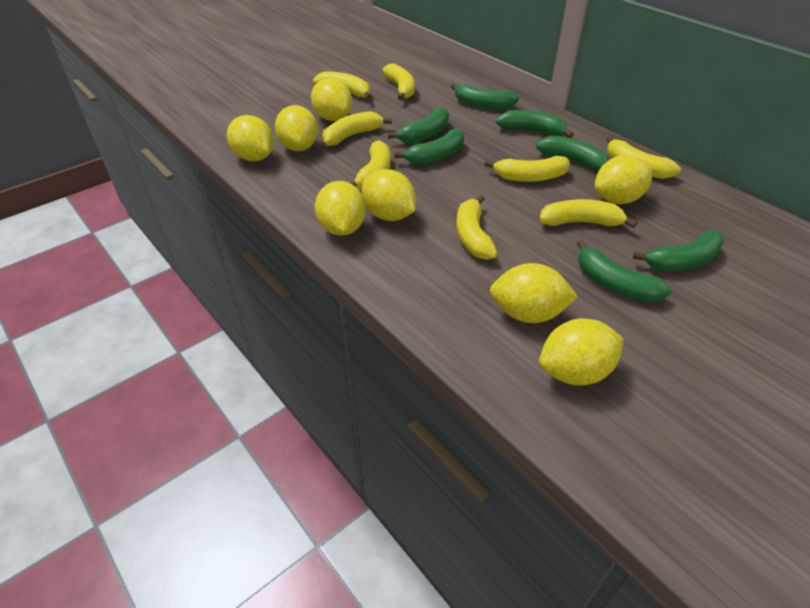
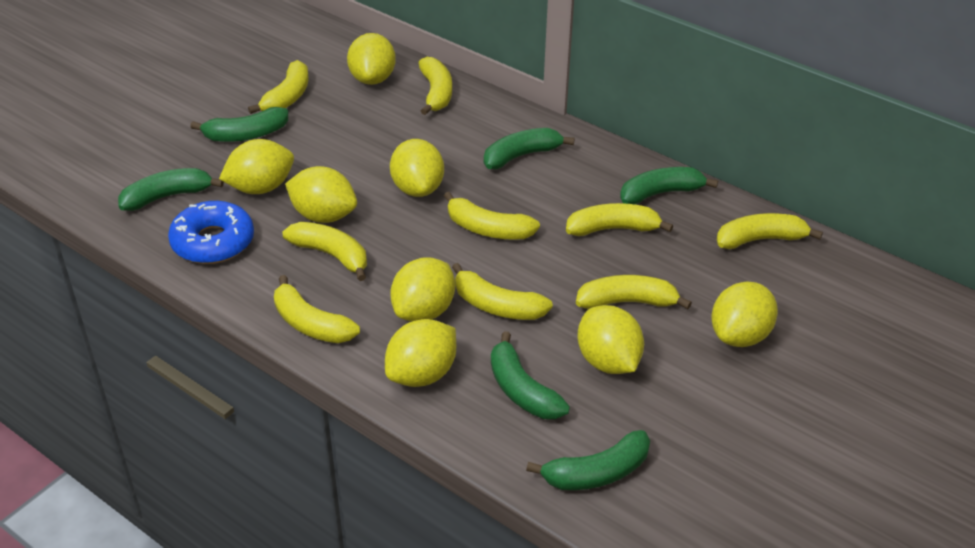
blue donut: 0 -> 1
green banana: 7 -> 6
yellow banana: 8 -> 9

